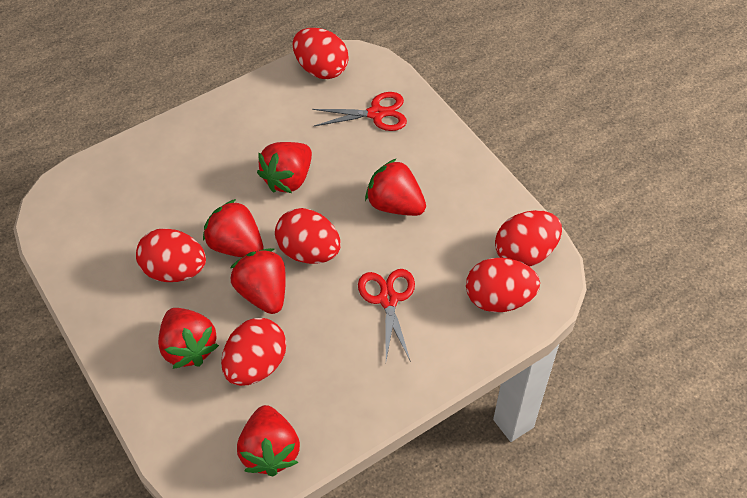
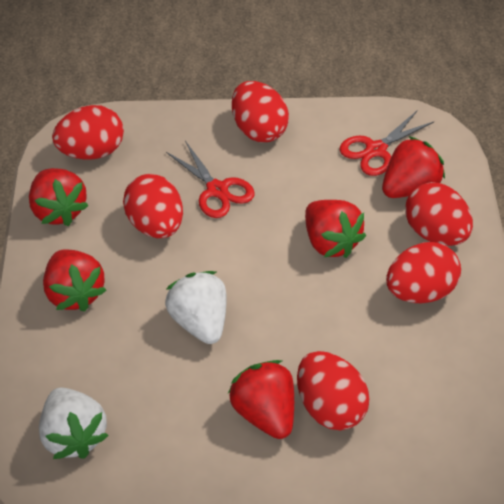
red strawberry: 6 -> 5
white strawberry: 0 -> 2

